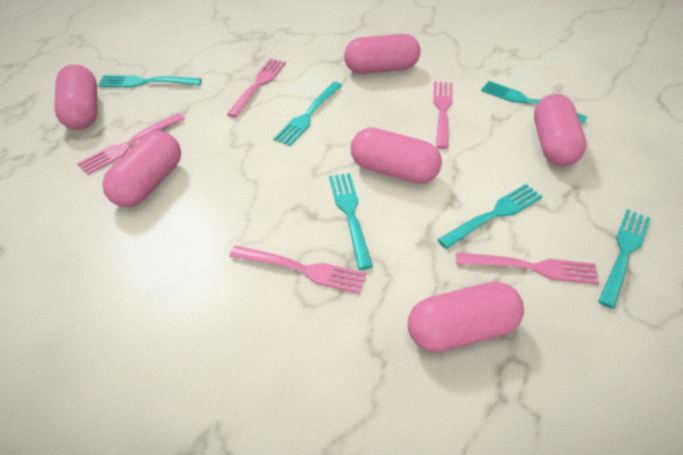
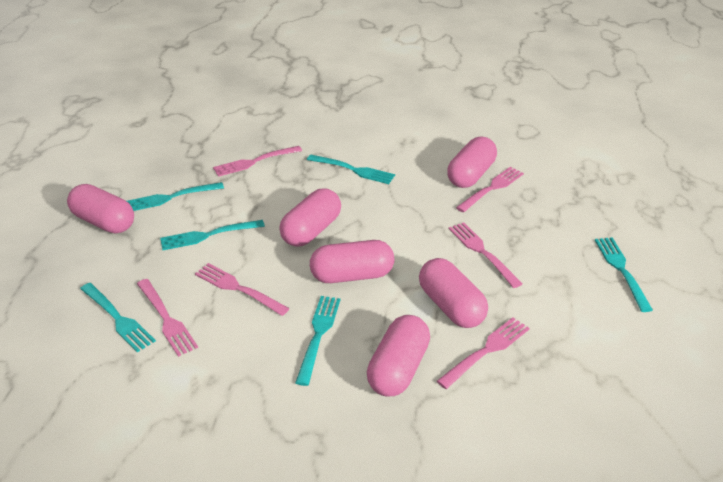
pink fork: 5 -> 6

